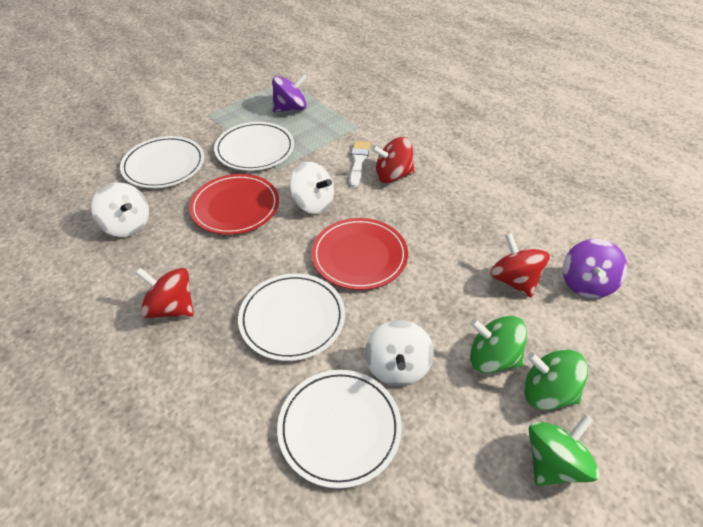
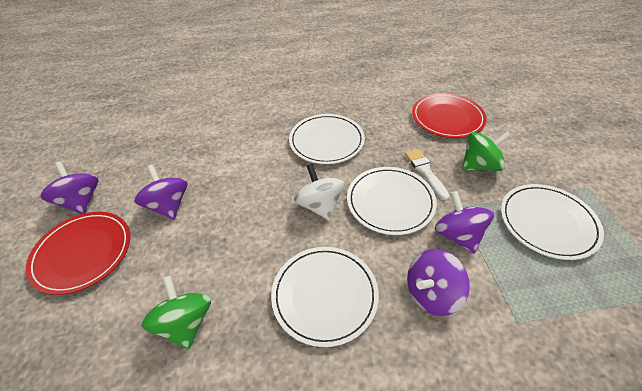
green spinning top: 3 -> 2
purple spinning top: 2 -> 4
red spinning top: 3 -> 0
white spinning top: 3 -> 1

